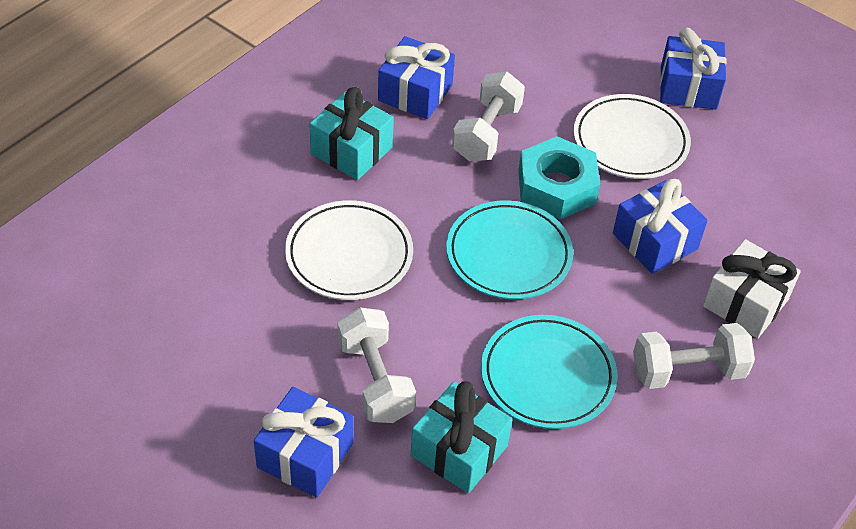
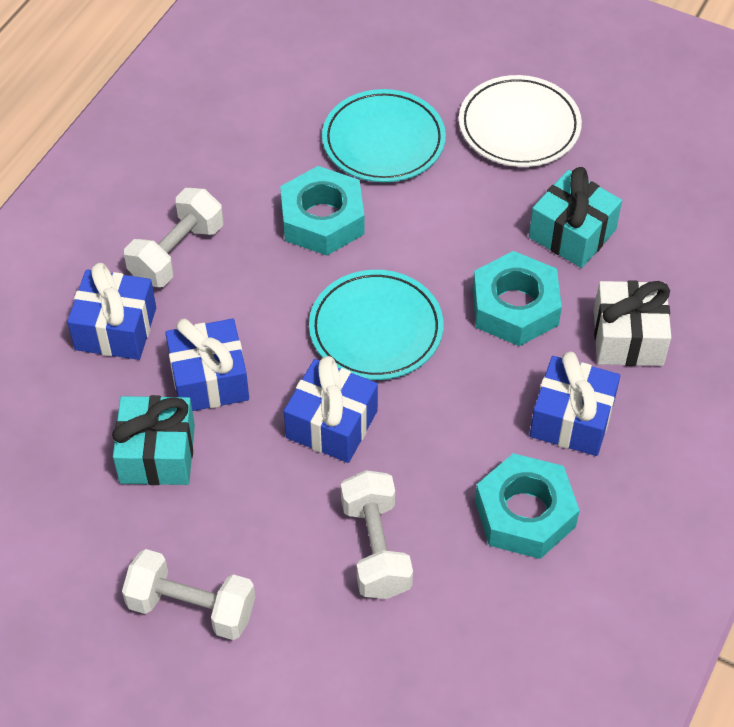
turquoise nut: 1 -> 3
white plate: 2 -> 1

